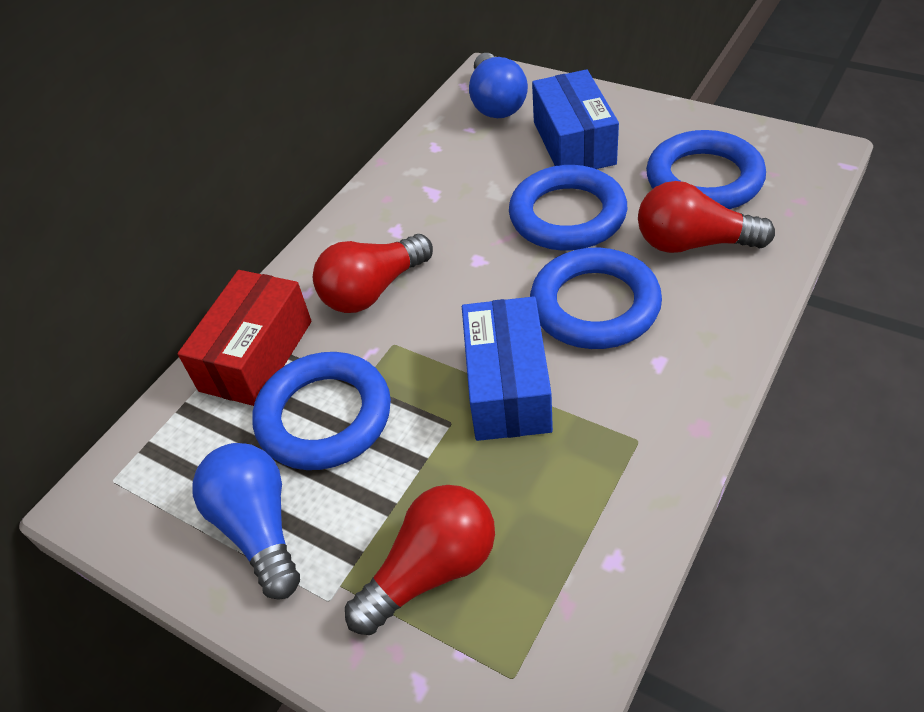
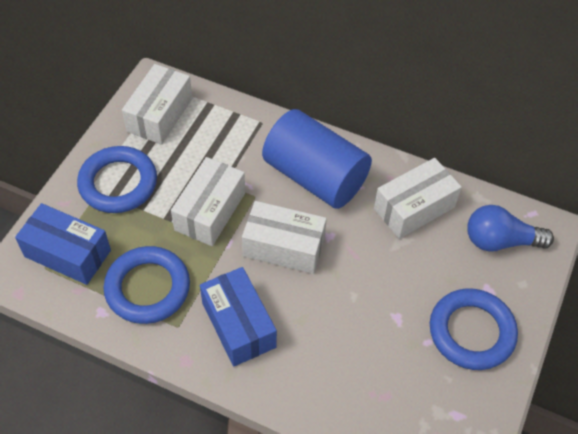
blue cylinder: 0 -> 1
blue light bulb: 2 -> 1
blue ring: 4 -> 3
red box: 1 -> 0
red light bulb: 3 -> 0
white box: 0 -> 4

